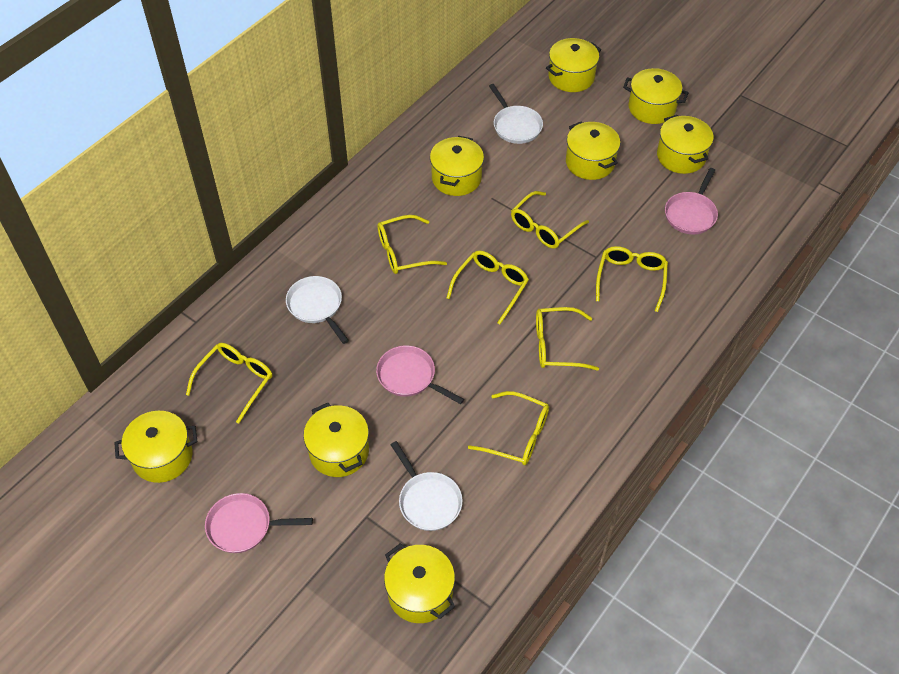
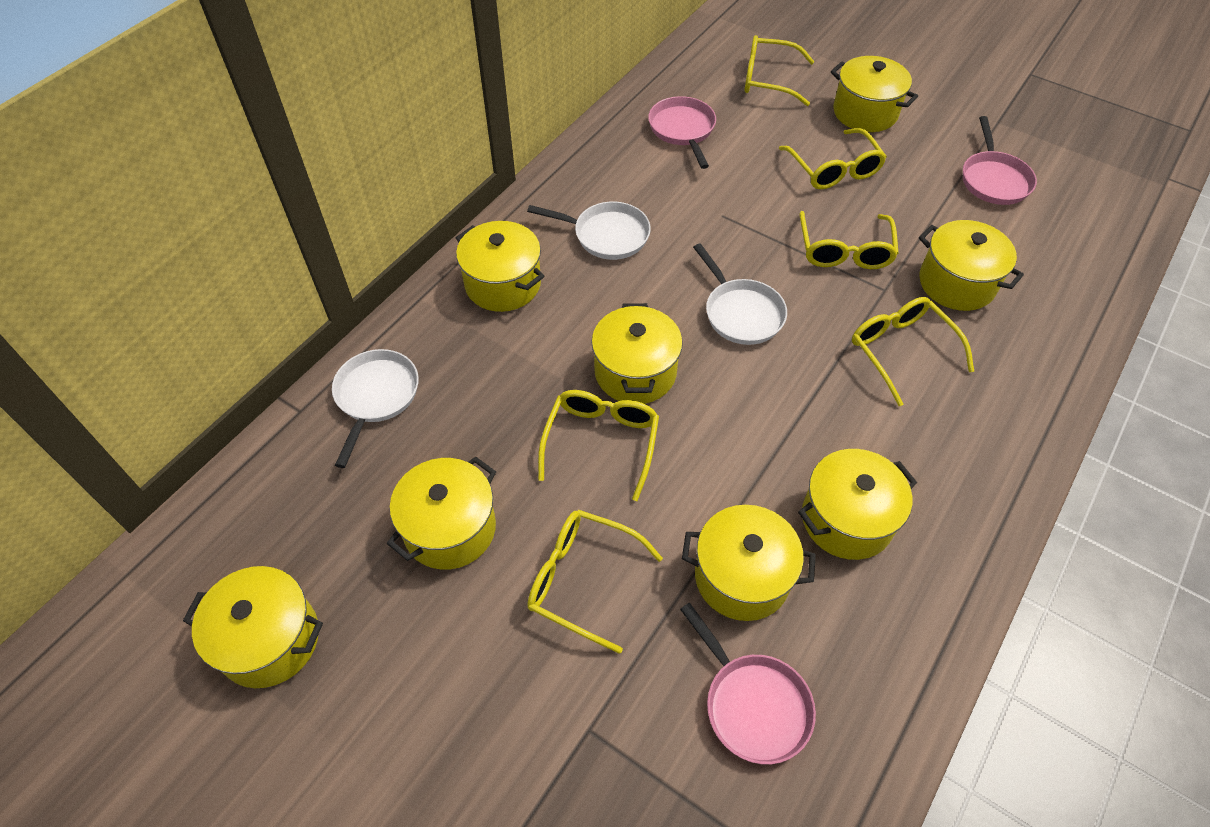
yellow glasses: 7 -> 6

